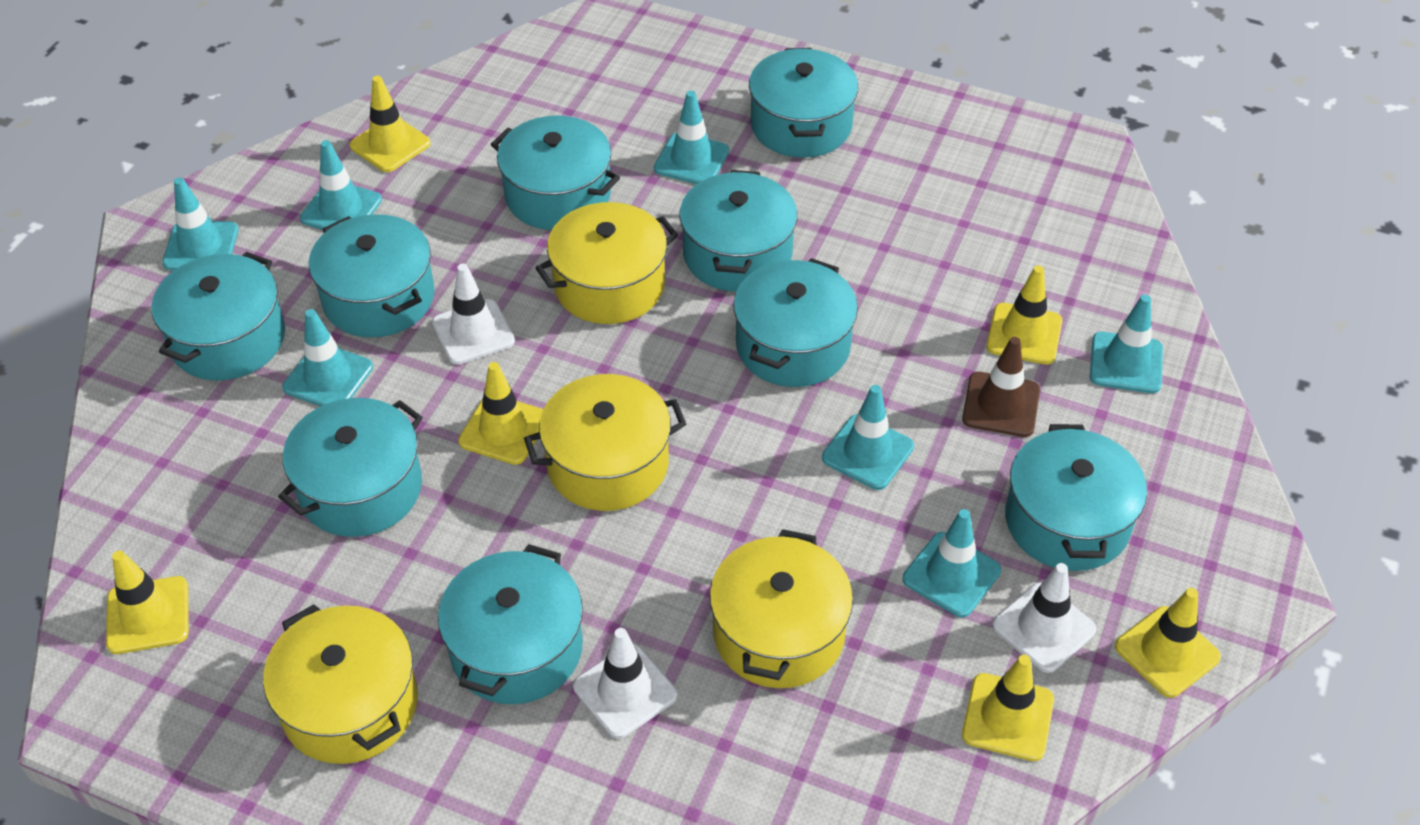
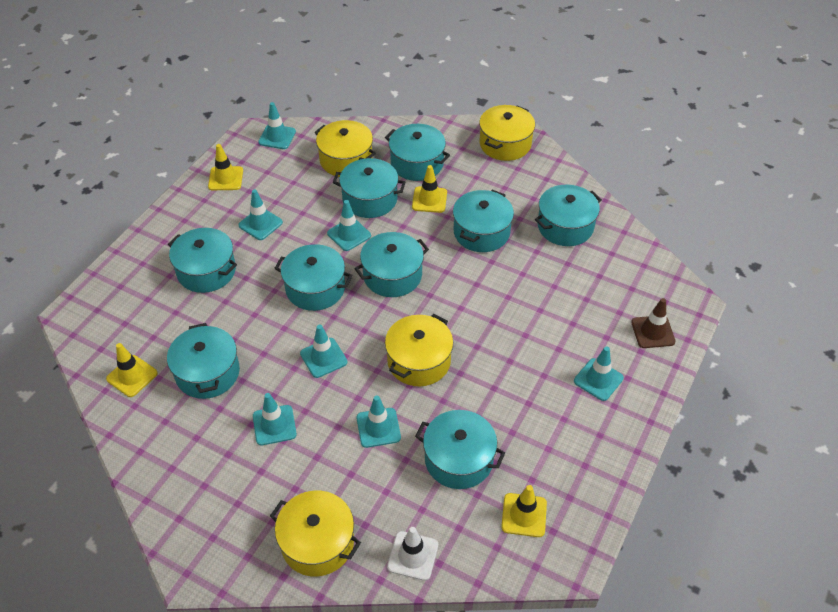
white traffic cone: 3 -> 1
yellow traffic cone: 6 -> 4

